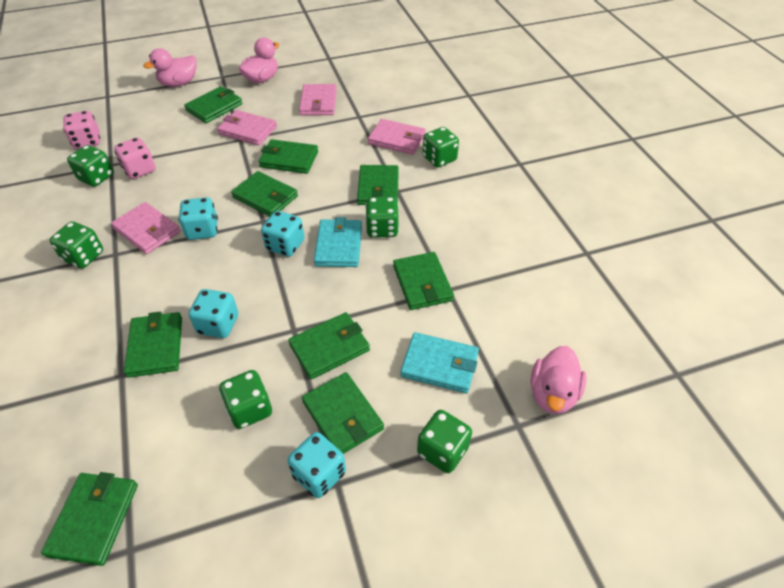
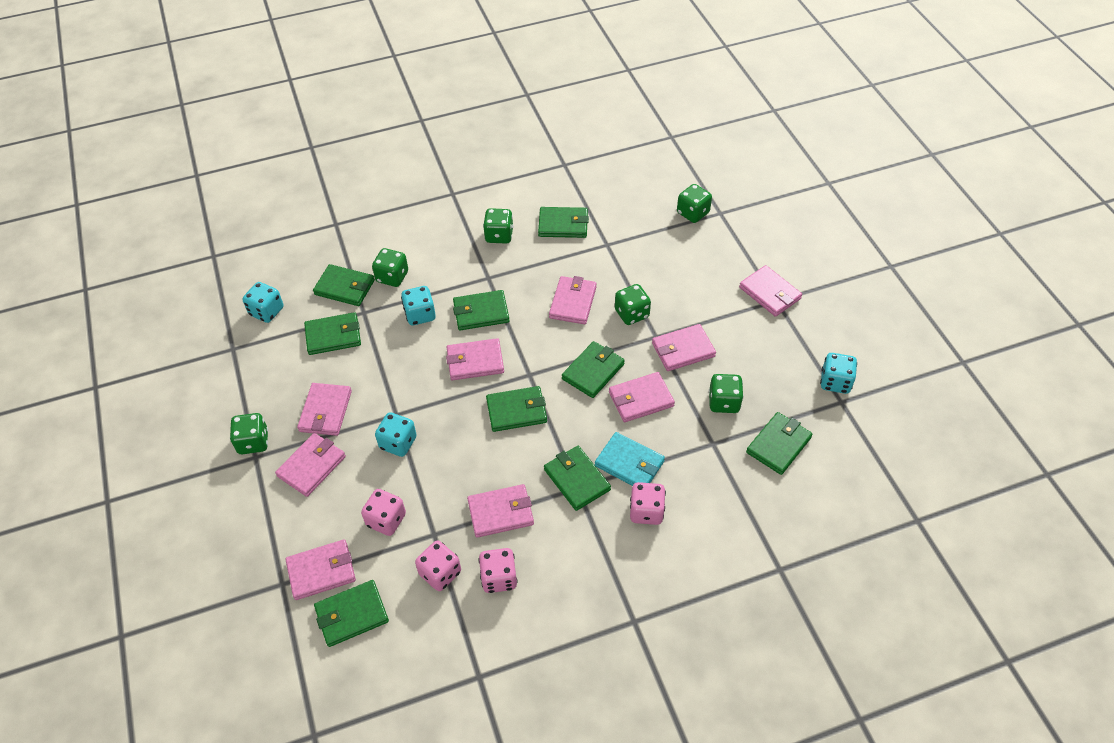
pink dice: 2 -> 4
pink duck: 3 -> 0
pink wallet: 4 -> 9
turquoise wallet: 2 -> 1

